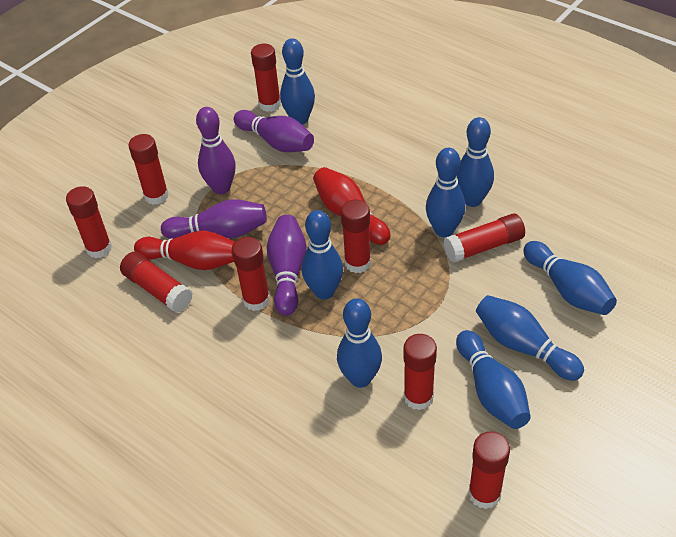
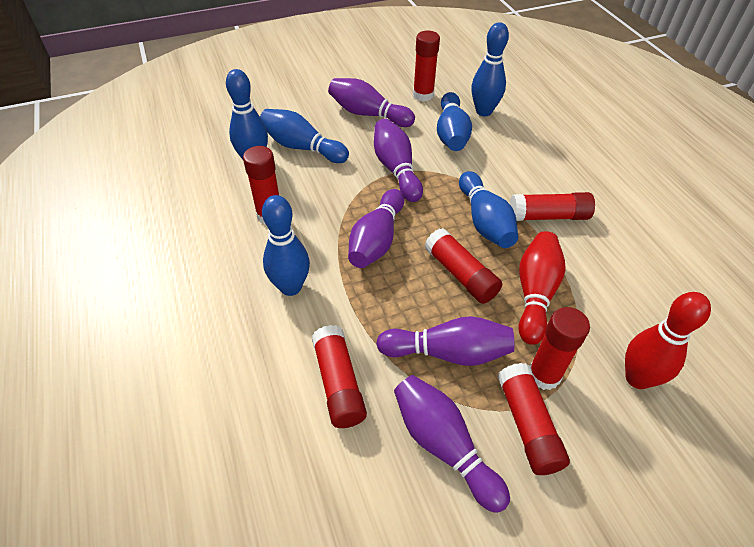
blue bowling pin: 8 -> 6
purple bowling pin: 4 -> 5
red glue stick: 9 -> 7

